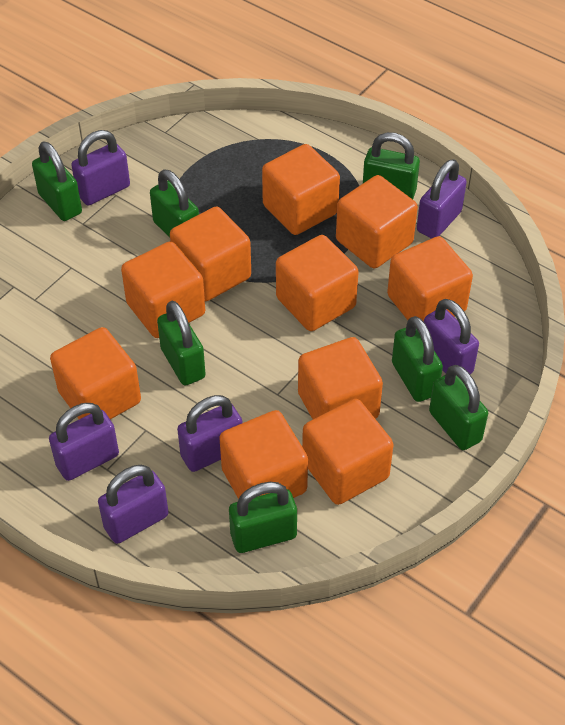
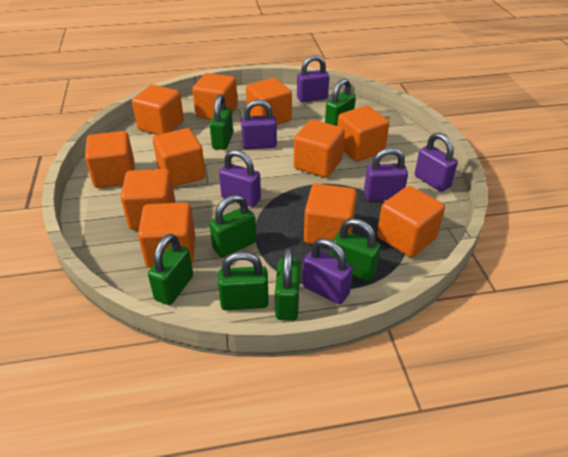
orange cube: 10 -> 11

